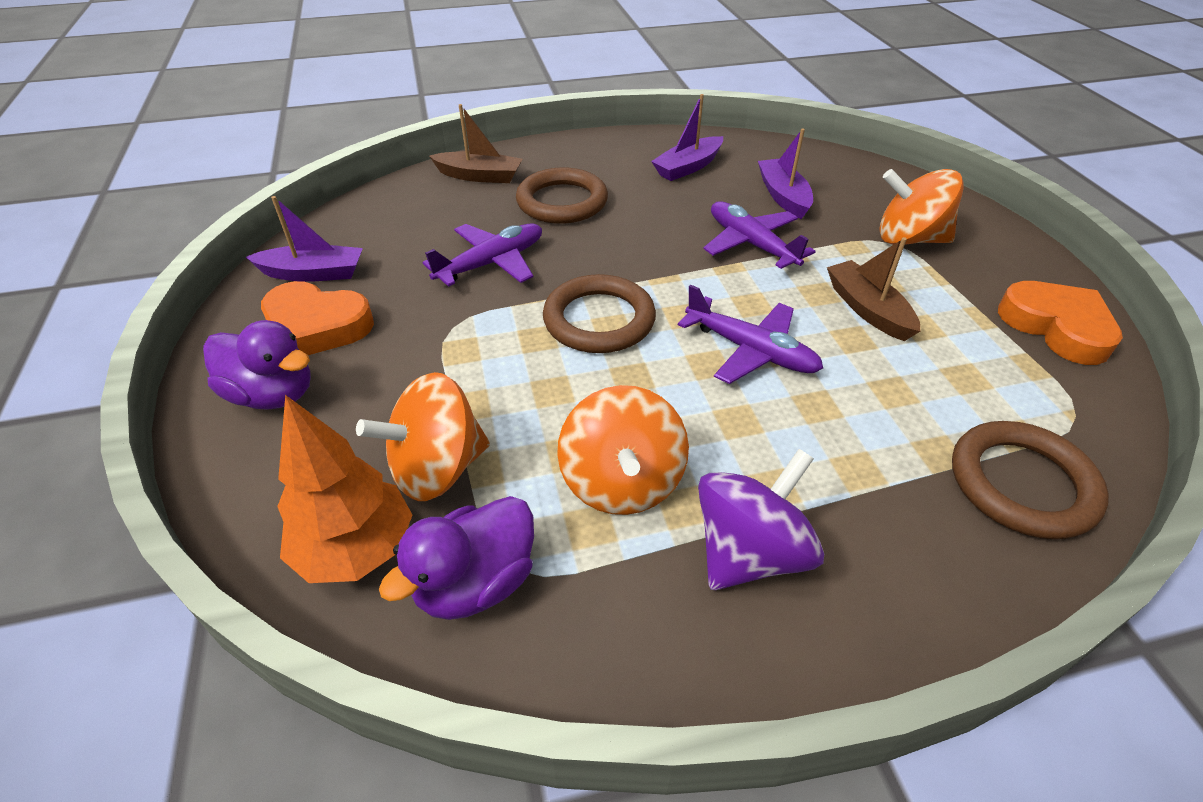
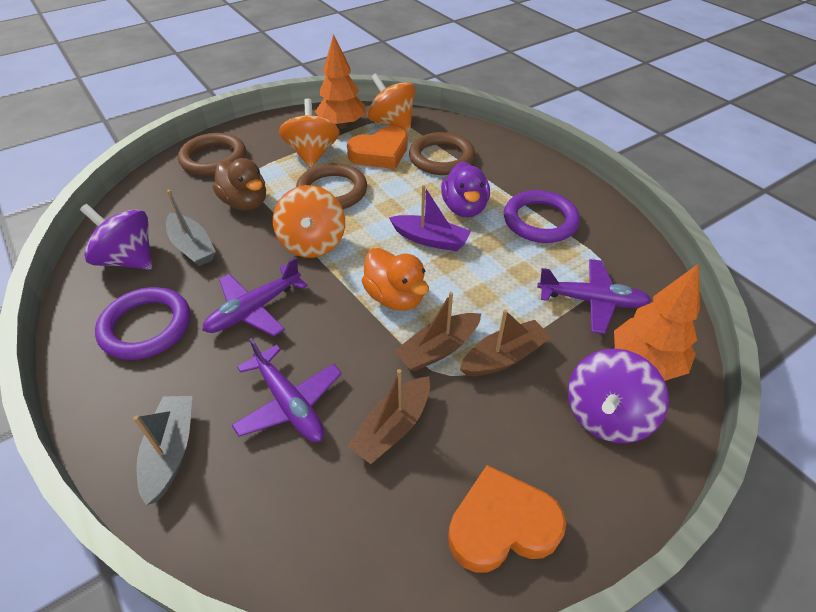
brown boat: 2 -> 3
brown duck: 0 -> 1
grey boat: 0 -> 2
orange duck: 0 -> 1
orange tree: 1 -> 2
purple boat: 3 -> 1
purple duck: 2 -> 1
purple ring: 0 -> 2
purple spinning top: 1 -> 2

